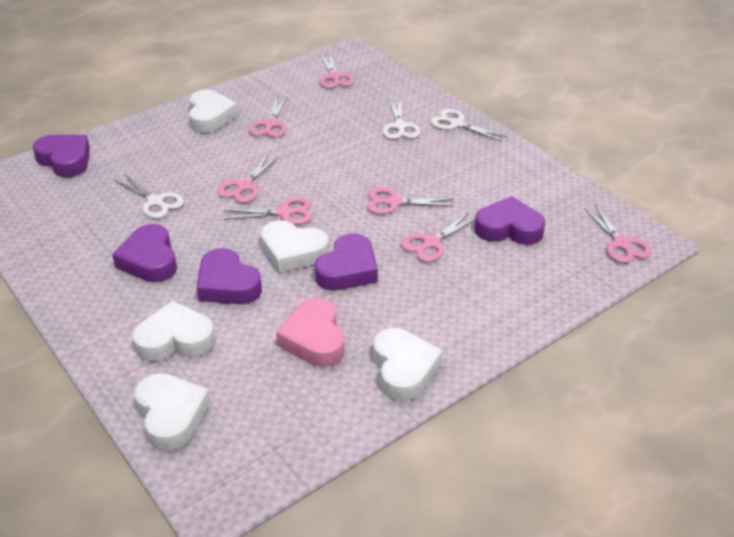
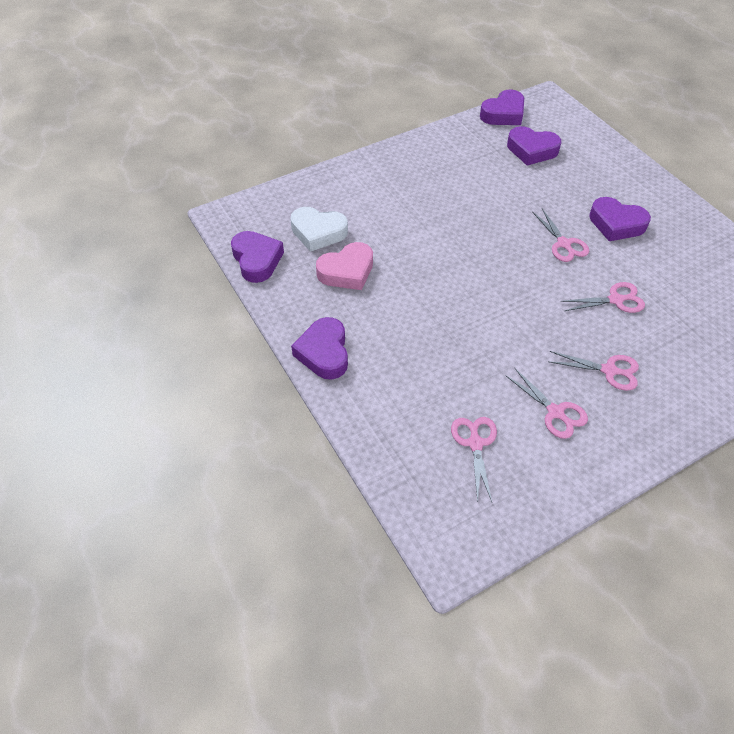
pink scissors: 7 -> 5
white heart: 5 -> 1
white scissors: 3 -> 0

